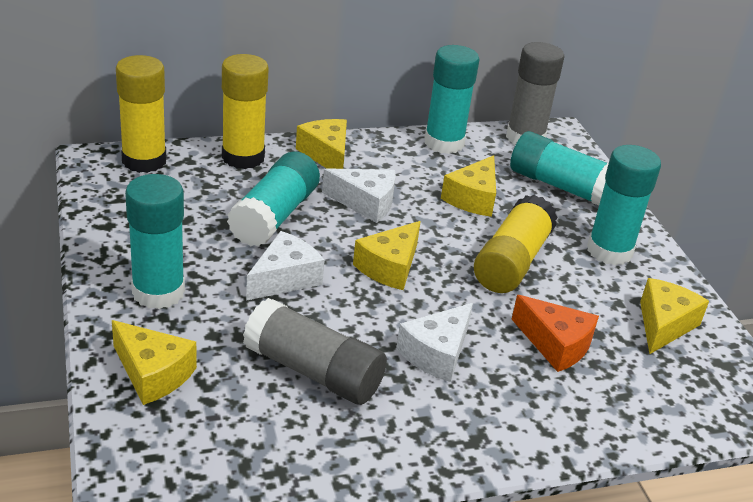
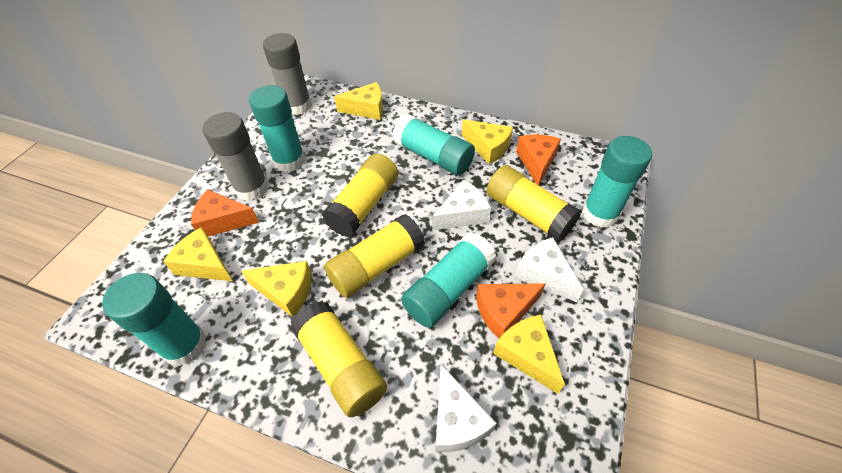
orange cheese: 1 -> 3
yellow glue stick: 3 -> 4

